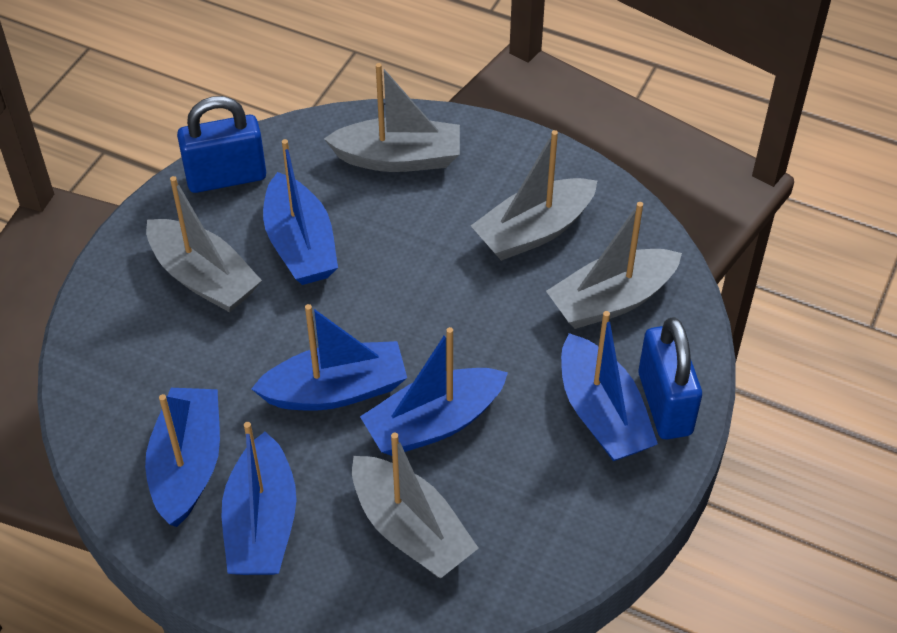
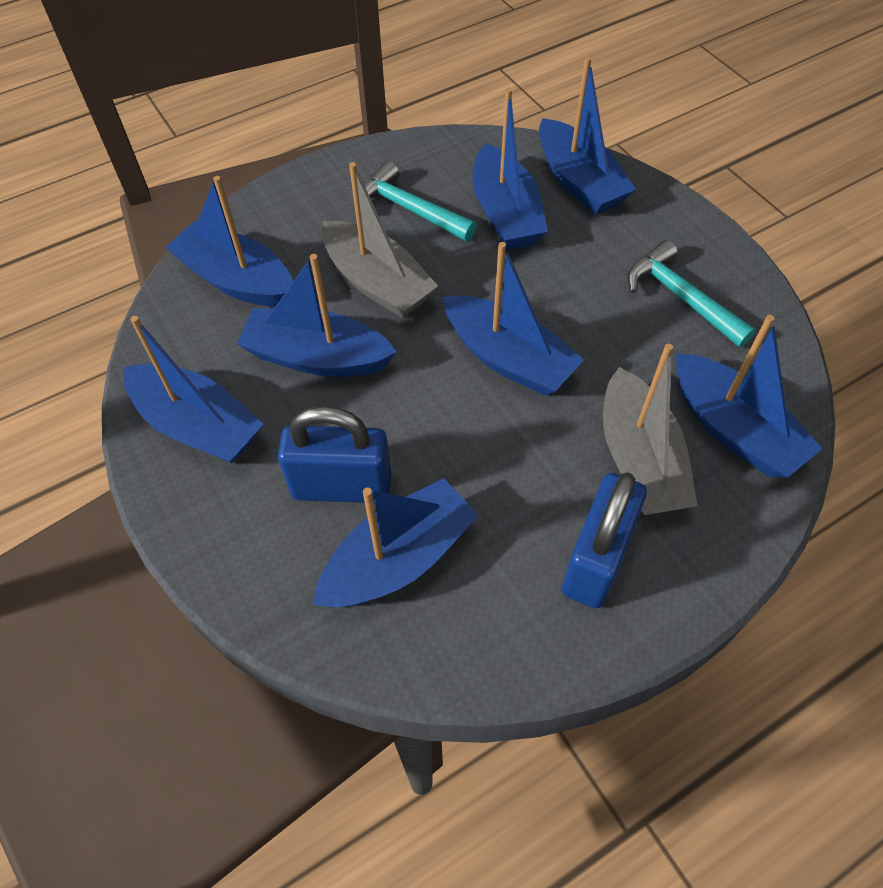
blue boat: 6 -> 8
grey boat: 5 -> 2
turquoise hammer: 0 -> 2

